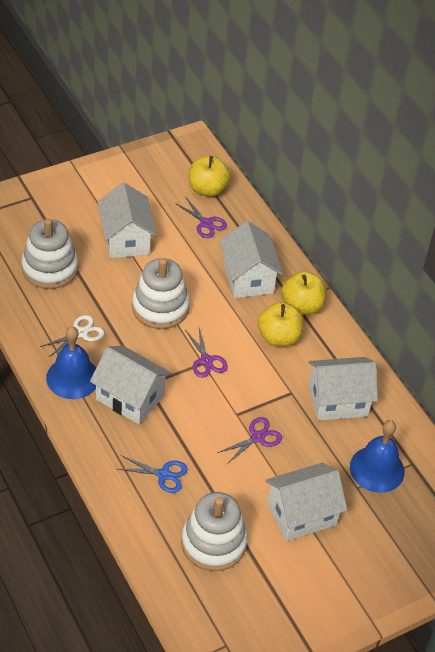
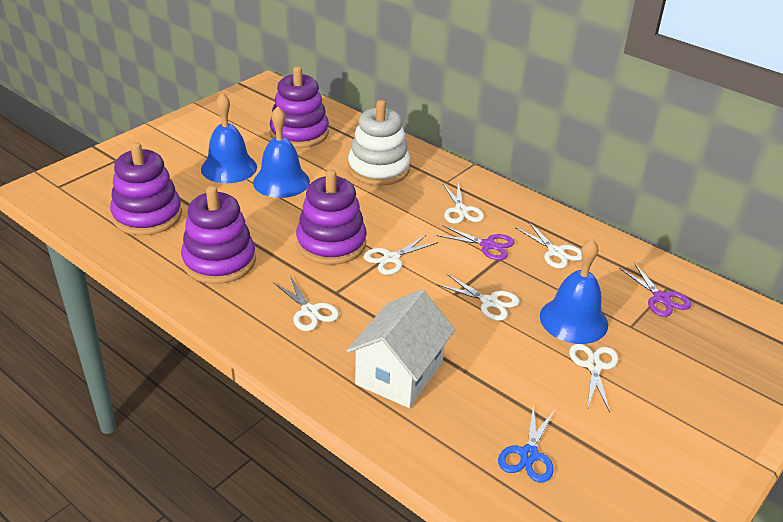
blue bell: 2 -> 3
purple scissors: 3 -> 2
purple stacking toy: 0 -> 4
white house: 5 -> 1
white scissors: 1 -> 6
white stacking toy: 3 -> 1
yellow apple: 3 -> 0

